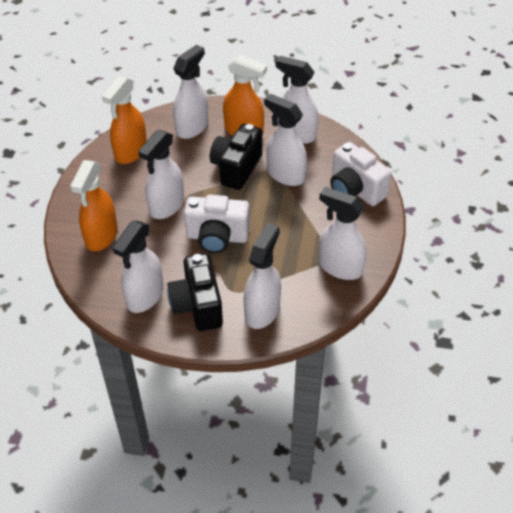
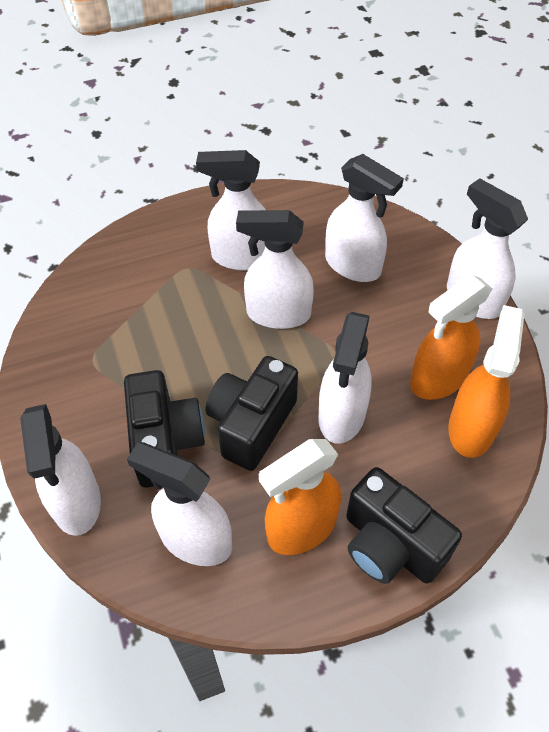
black camera: 2 -> 3
white camera: 2 -> 0

